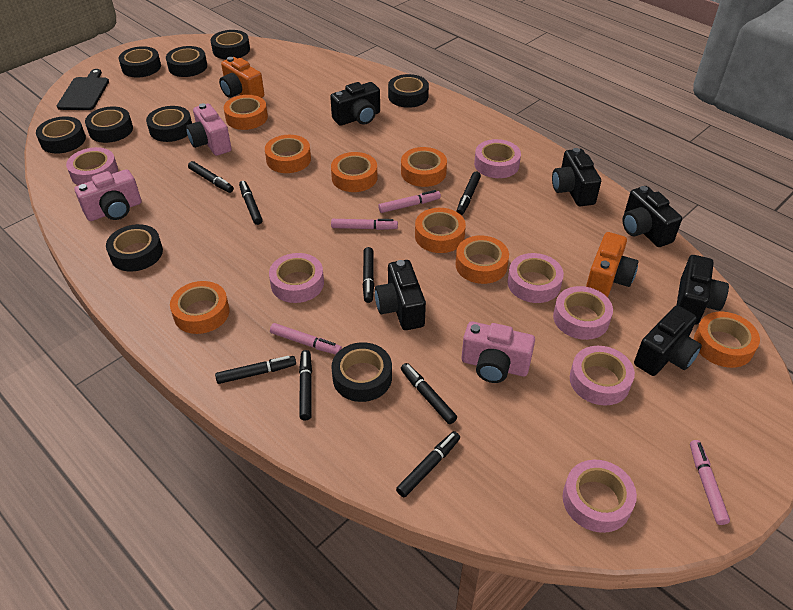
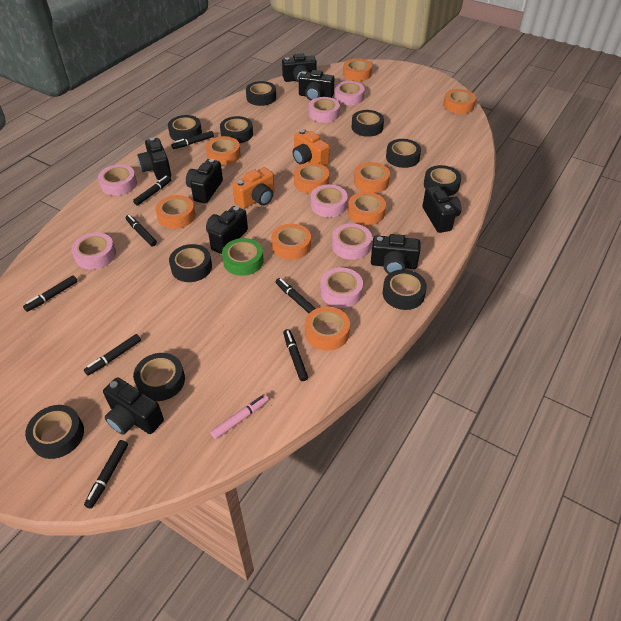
black camera: 6 -> 8
black cutting board: 1 -> 0
black tape: 9 -> 10
green tape: 0 -> 1
orange tape: 8 -> 9
pink camera: 3 -> 0
pink marker: 4 -> 1

